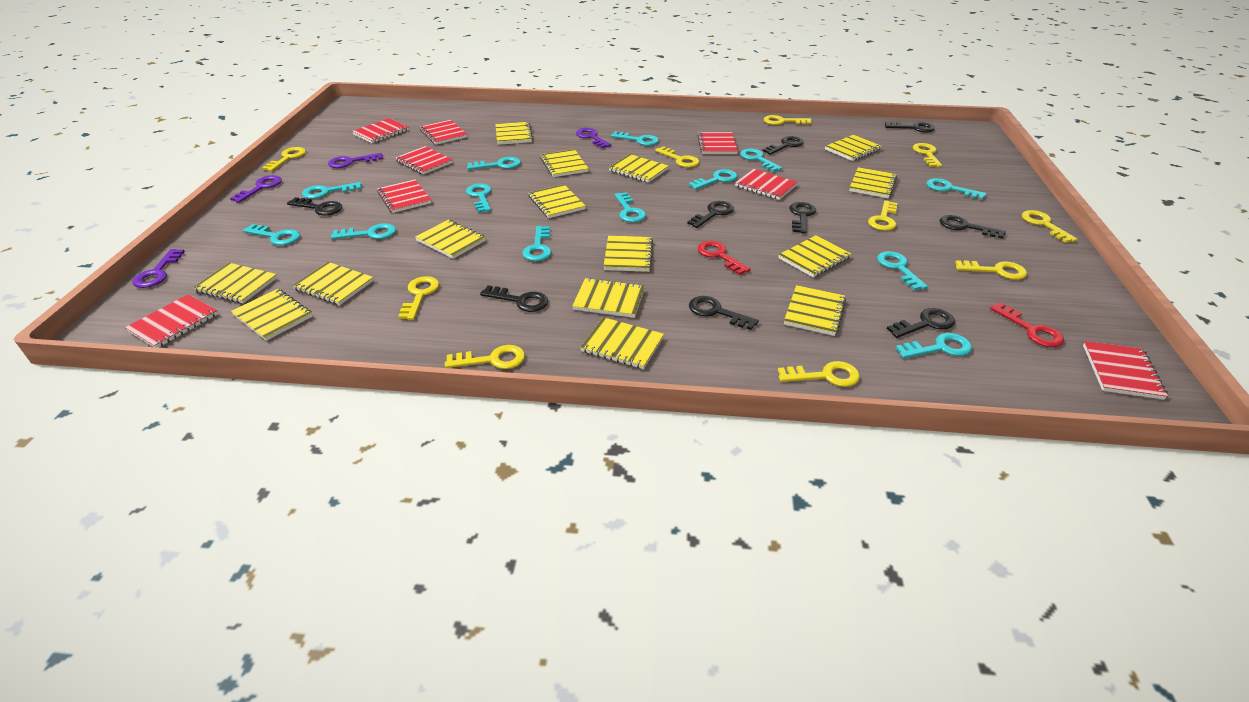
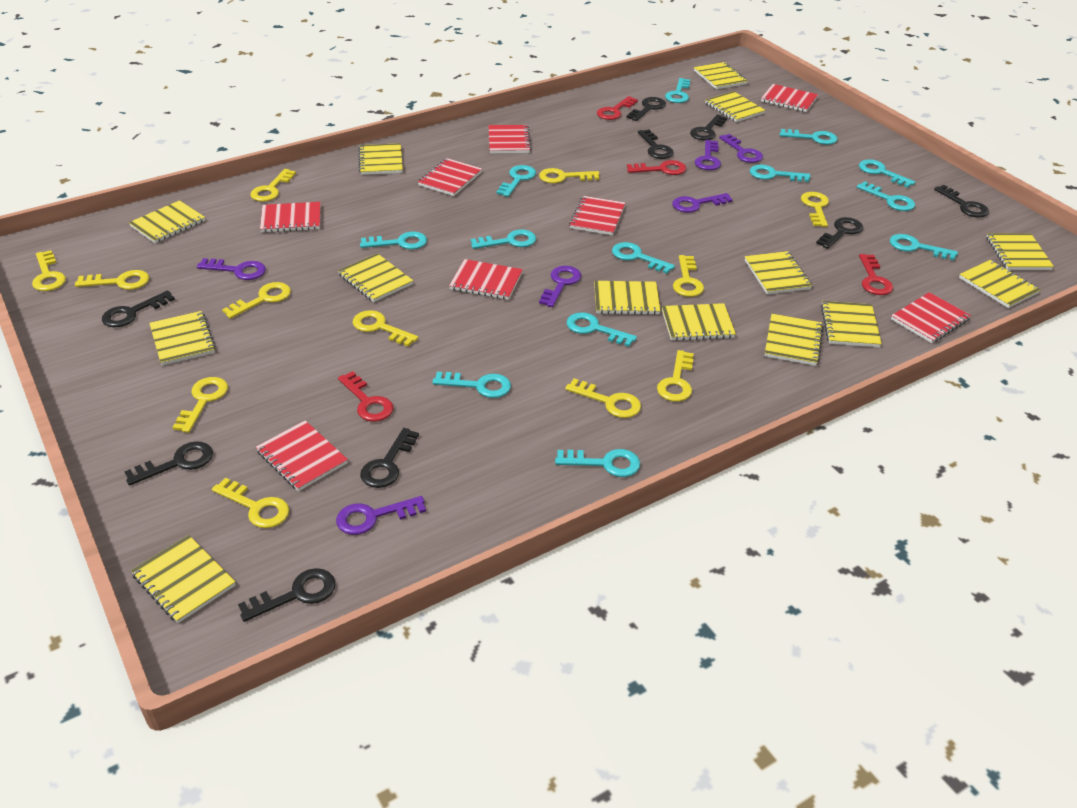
purple key: 4 -> 6
red key: 2 -> 4
yellow key: 10 -> 12
yellow notebook: 15 -> 14

